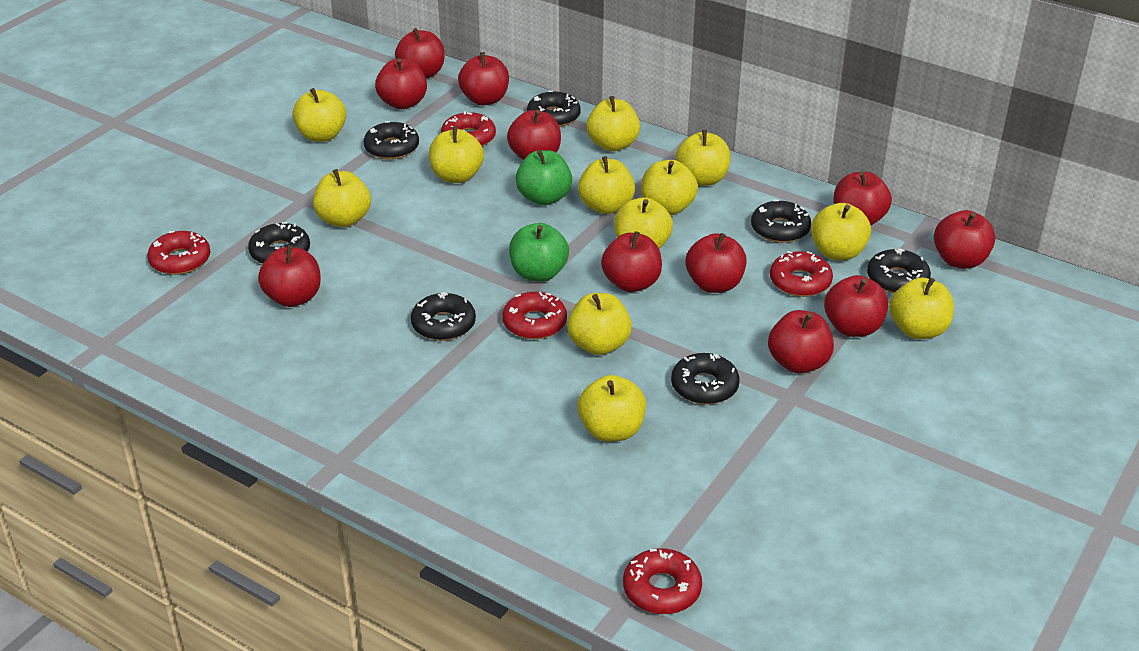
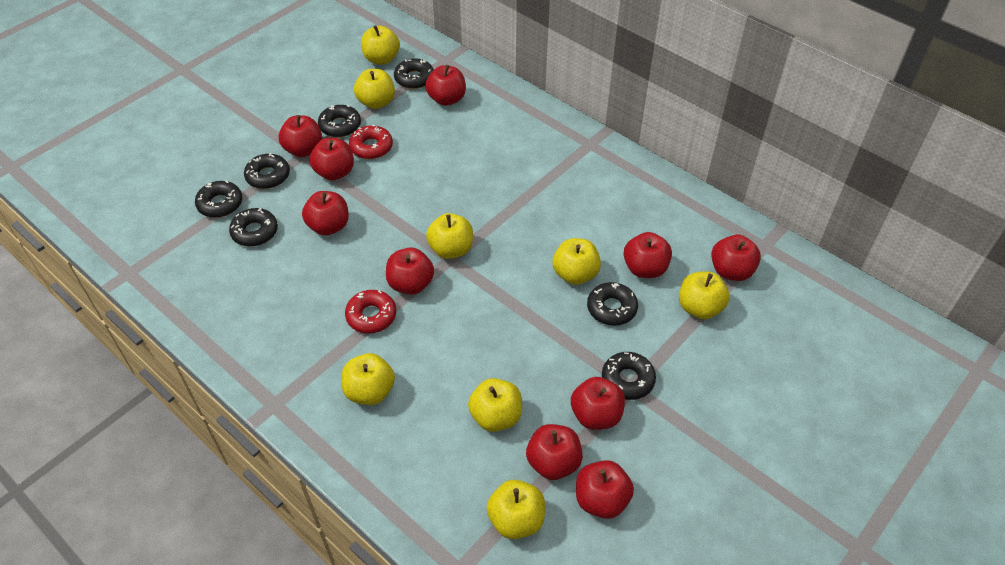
green apple: 2 -> 0
red apple: 11 -> 10
red donut: 5 -> 2
yellow apple: 12 -> 8

